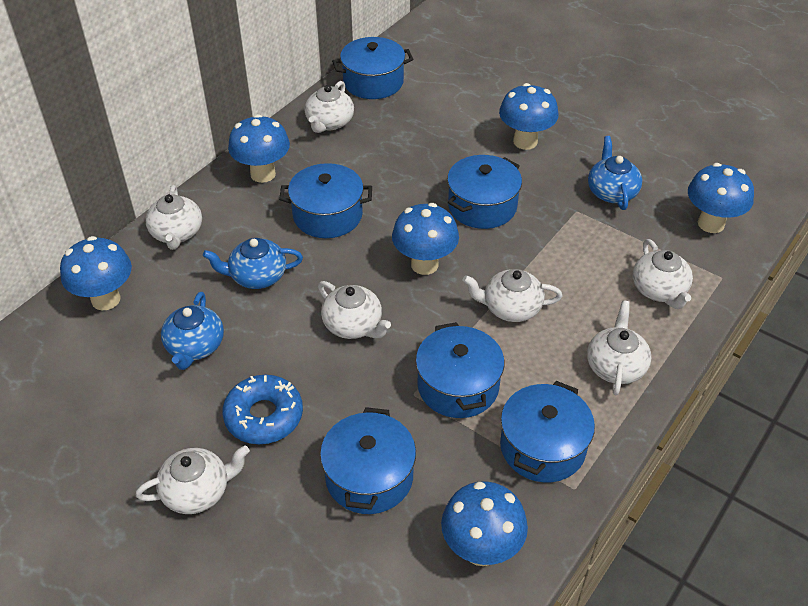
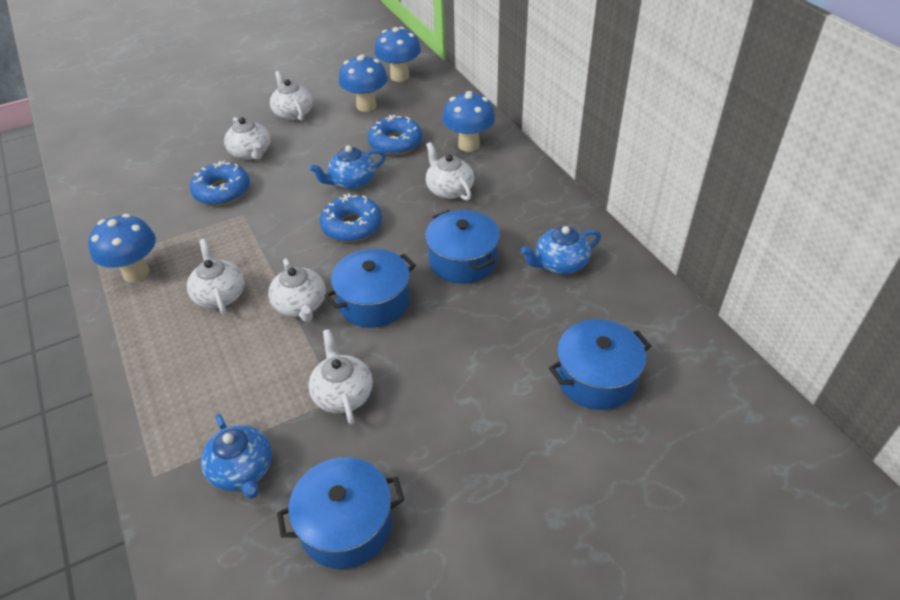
blue donut: 1 -> 3
blue mushroom: 6 -> 4
blue pot: 6 -> 4
white teapot: 7 -> 6

